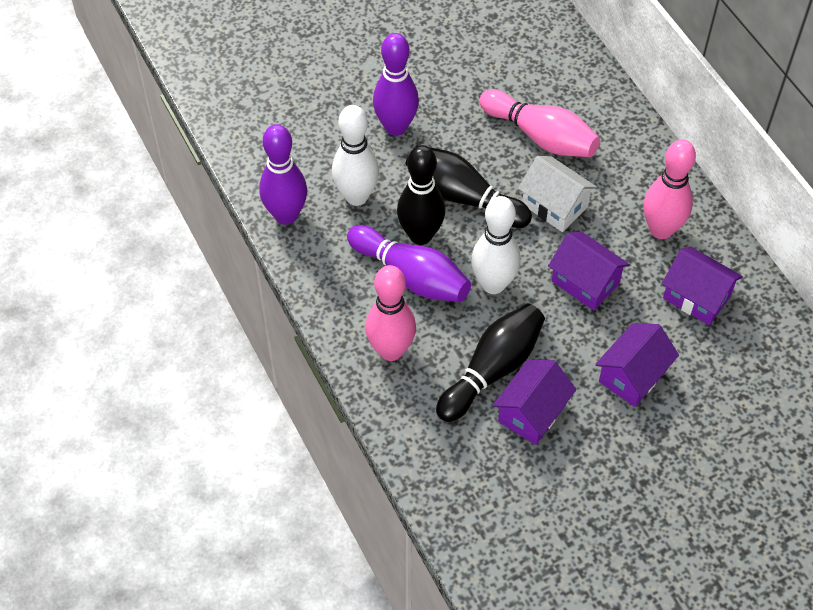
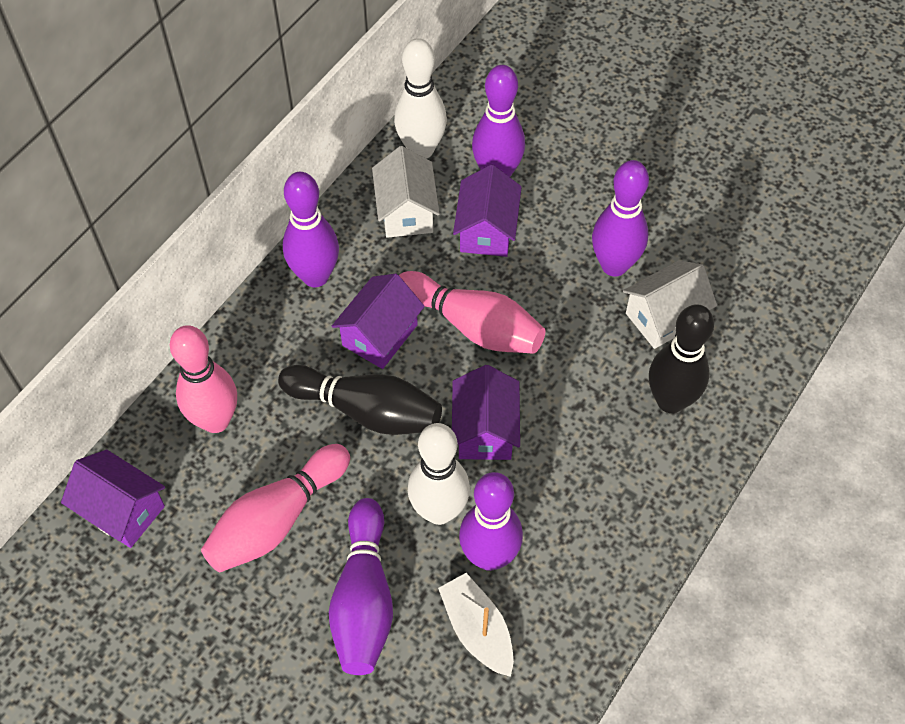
black bowling pin: 3 -> 2
purple bowling pin: 3 -> 5
white boat: 0 -> 1
white house: 1 -> 2

